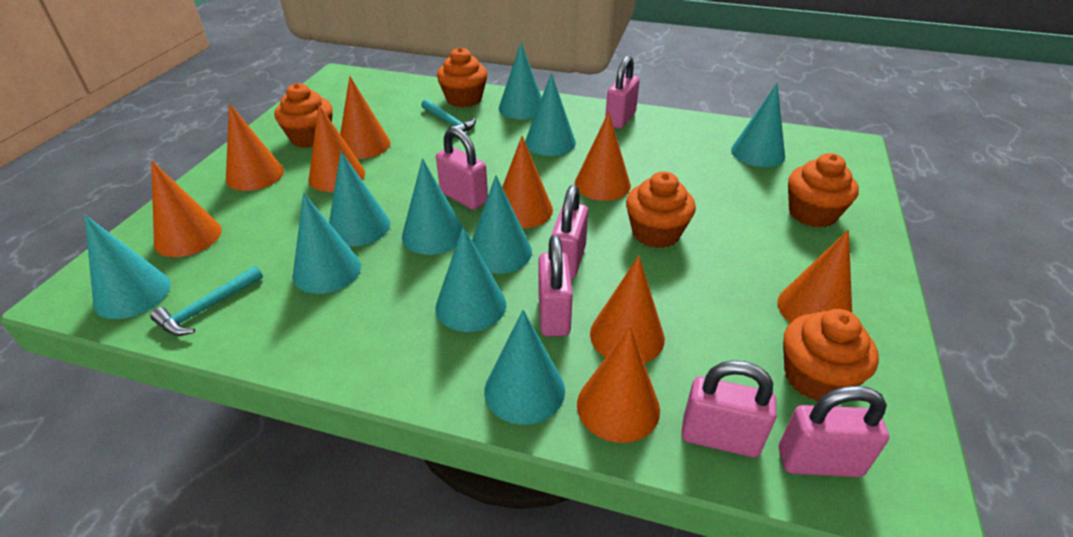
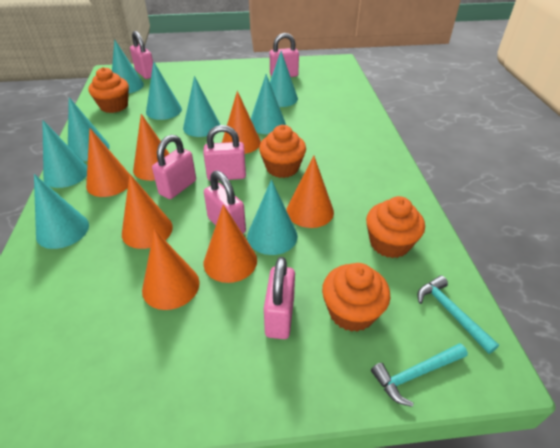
orange cone: 9 -> 7
orange cupcake: 5 -> 4
turquoise cone: 10 -> 9

